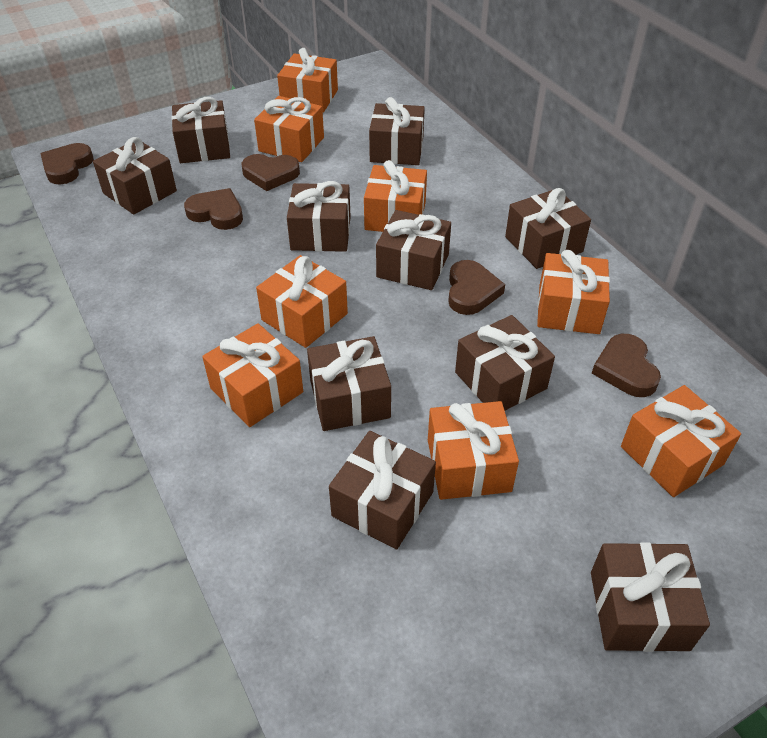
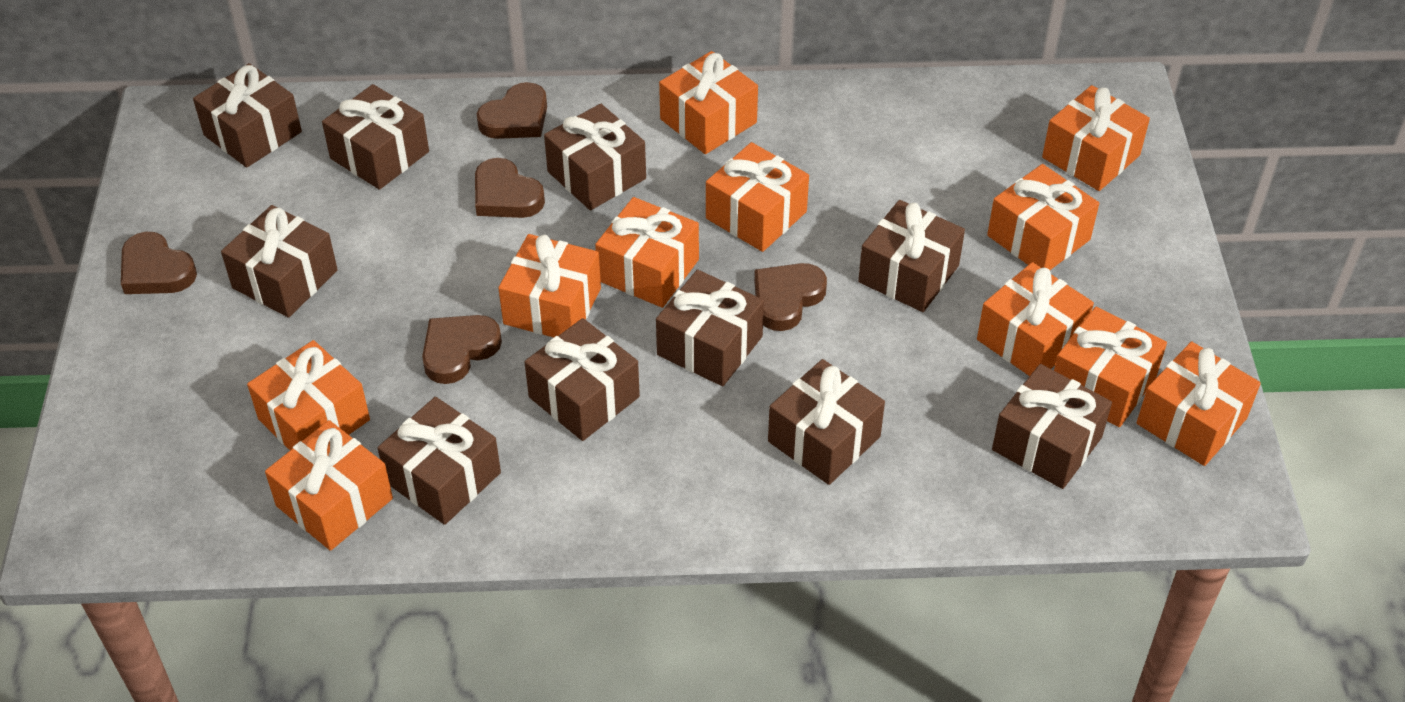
orange gift: 8 -> 11

